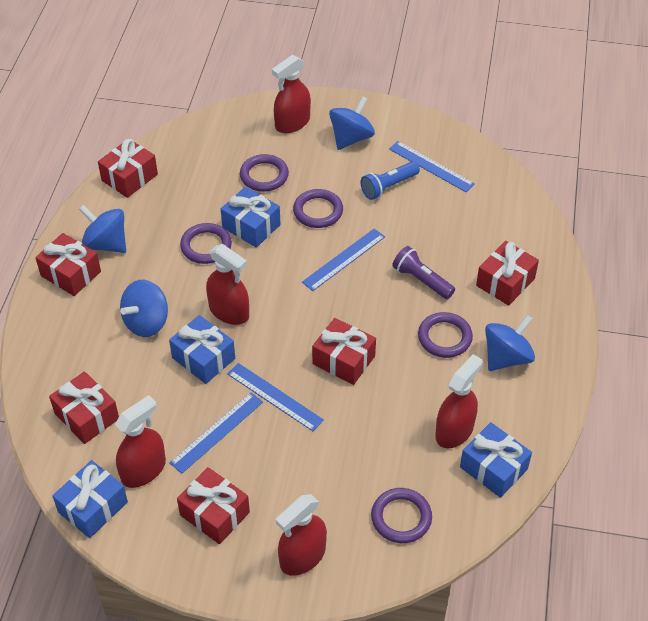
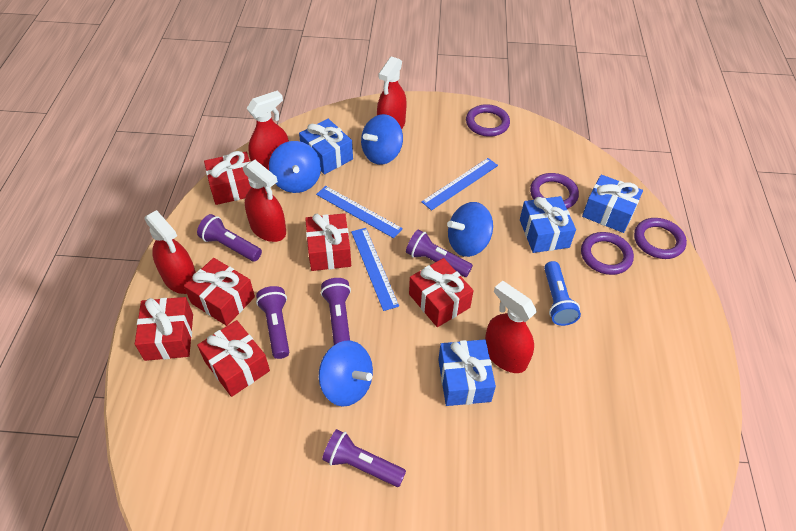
blue ruler: 4 -> 3
purple flashlight: 1 -> 5
purple ring: 5 -> 4

